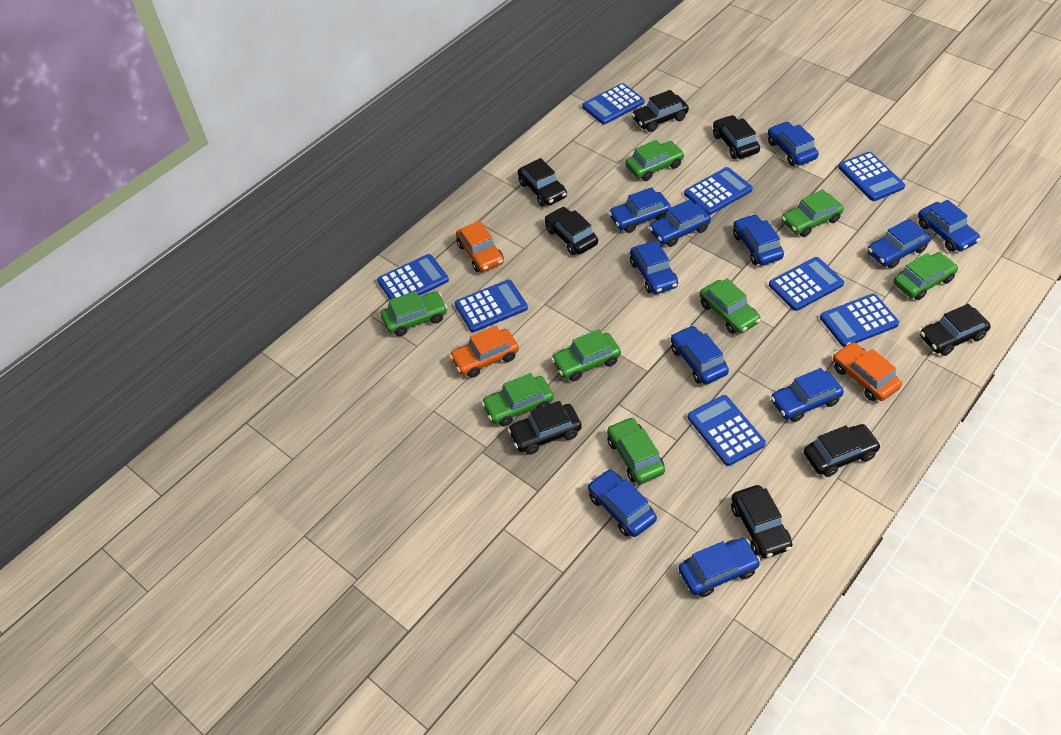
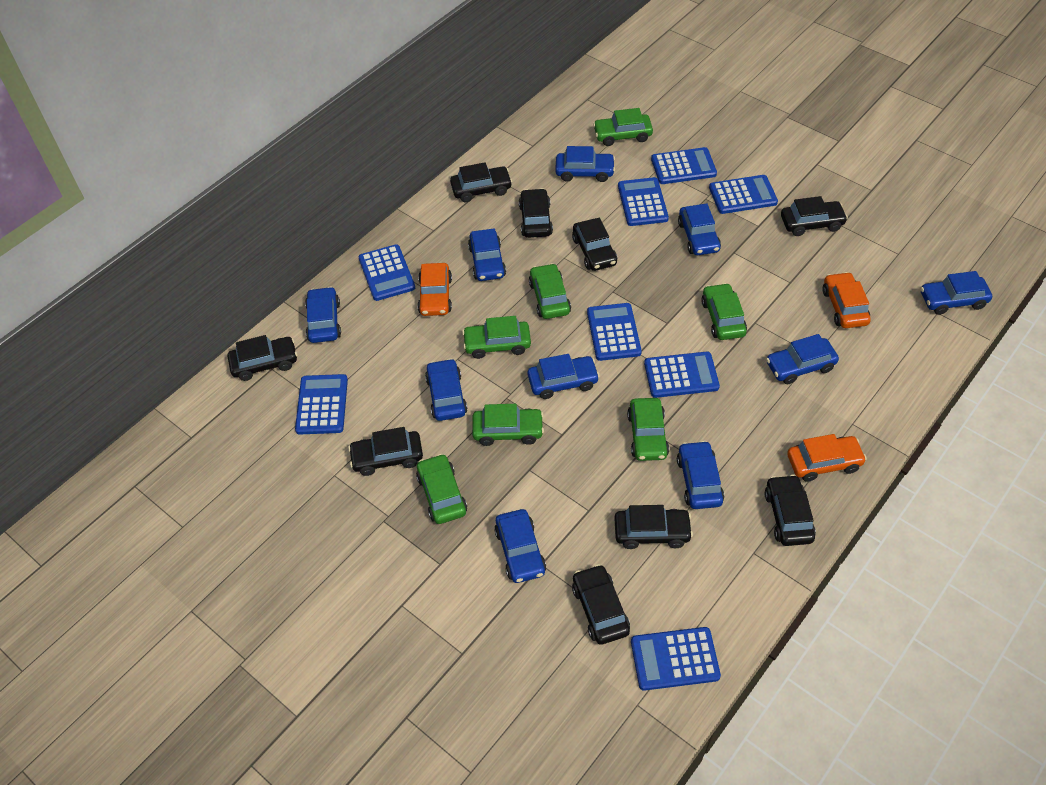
black car: 8 -> 9
blue car: 11 -> 10
green car: 8 -> 7

